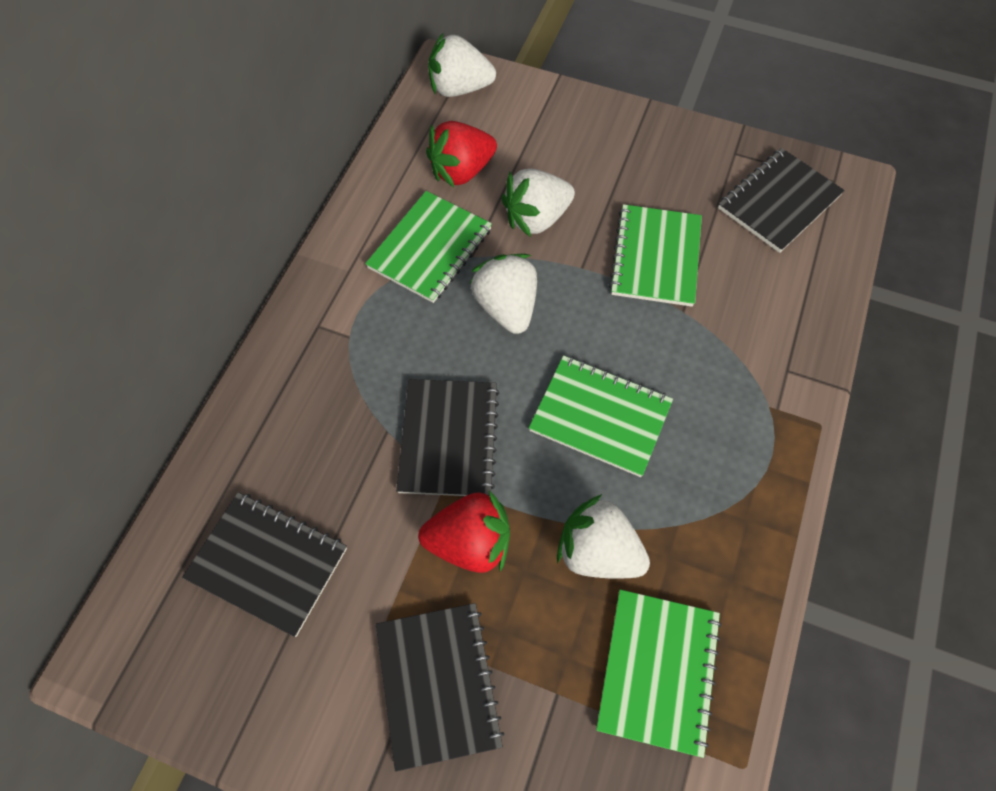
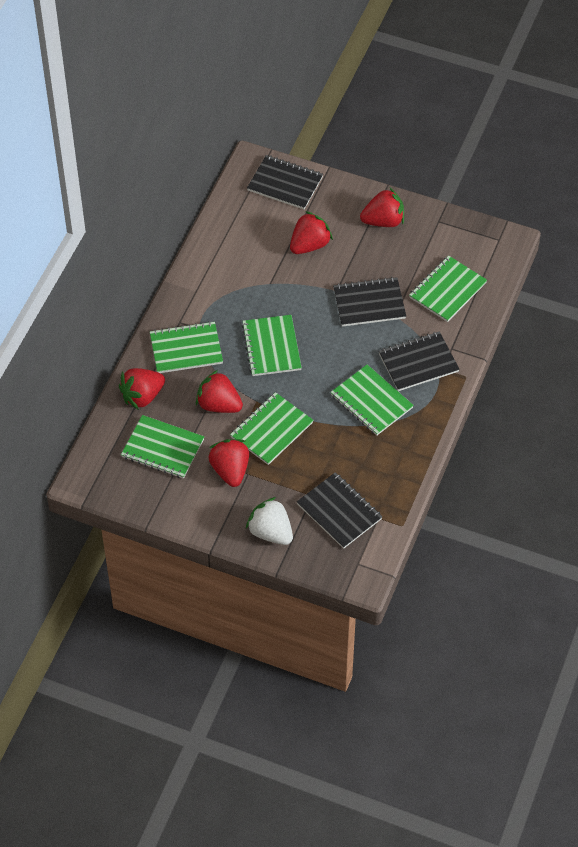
green notebook: 4 -> 6
red strawberry: 2 -> 5
white strawberry: 4 -> 1

